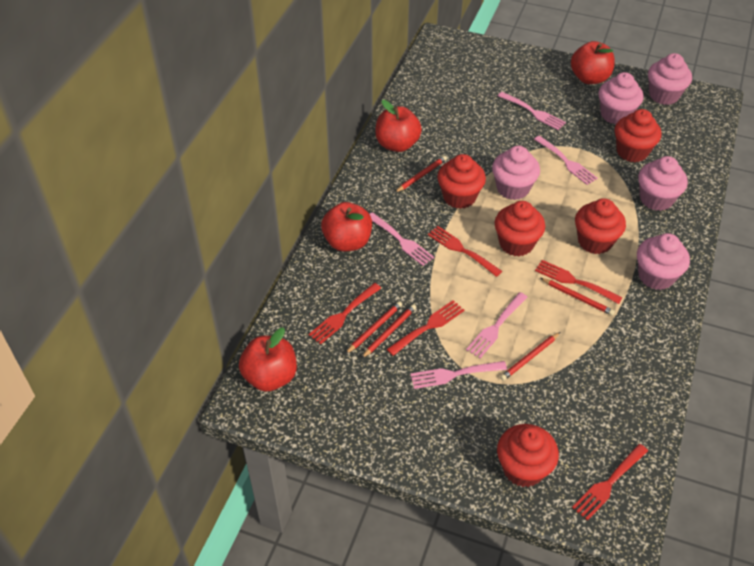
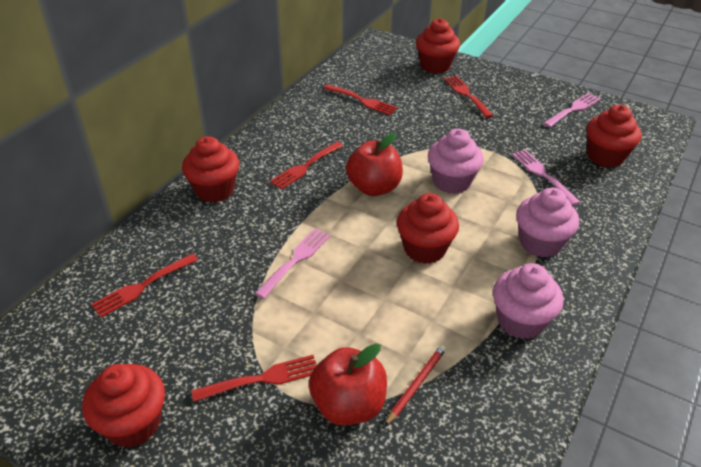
pink cupcake: 5 -> 3
pink fork: 5 -> 3
red apple: 4 -> 2
red pencil: 5 -> 1

